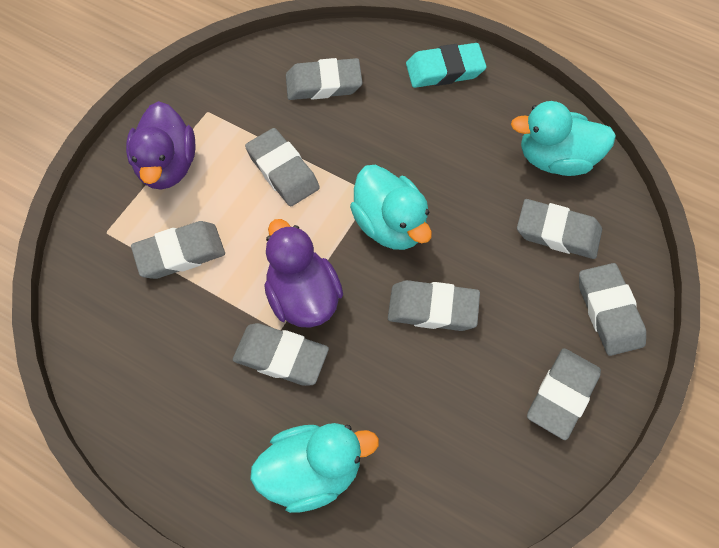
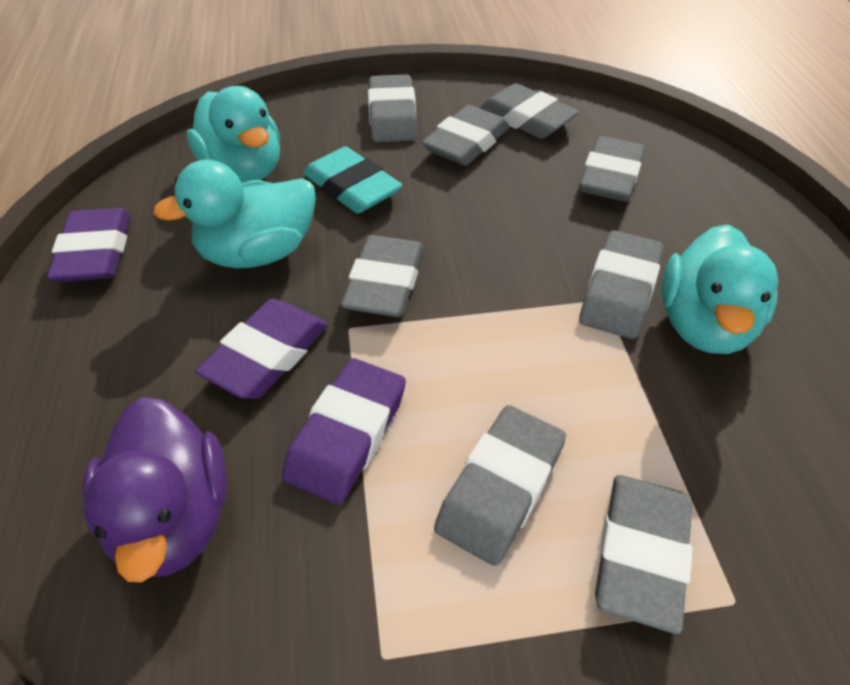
purple duck: 2 -> 1
purple eraser: 0 -> 3

